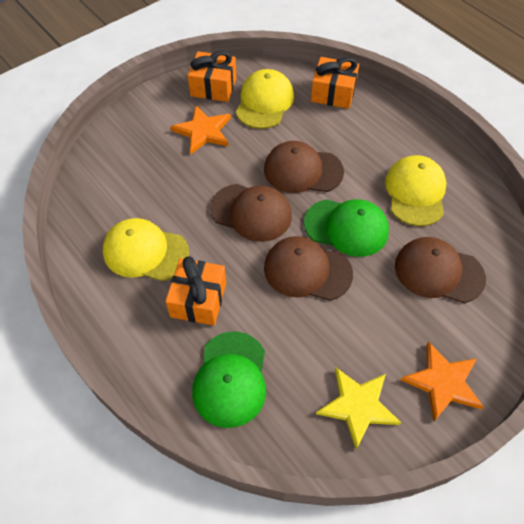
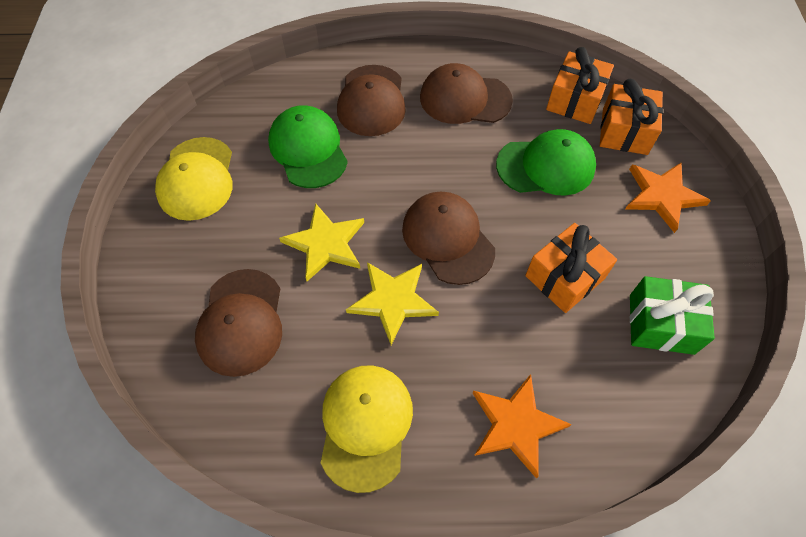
green gift: 0 -> 1
yellow cap: 3 -> 2
yellow star: 1 -> 2

